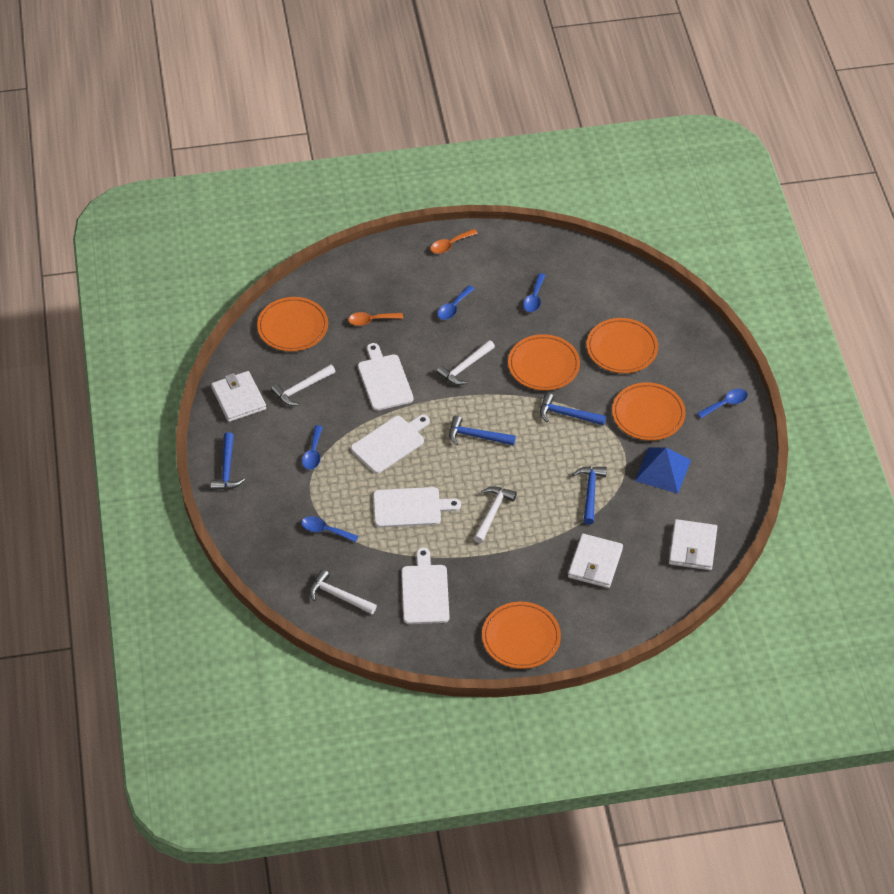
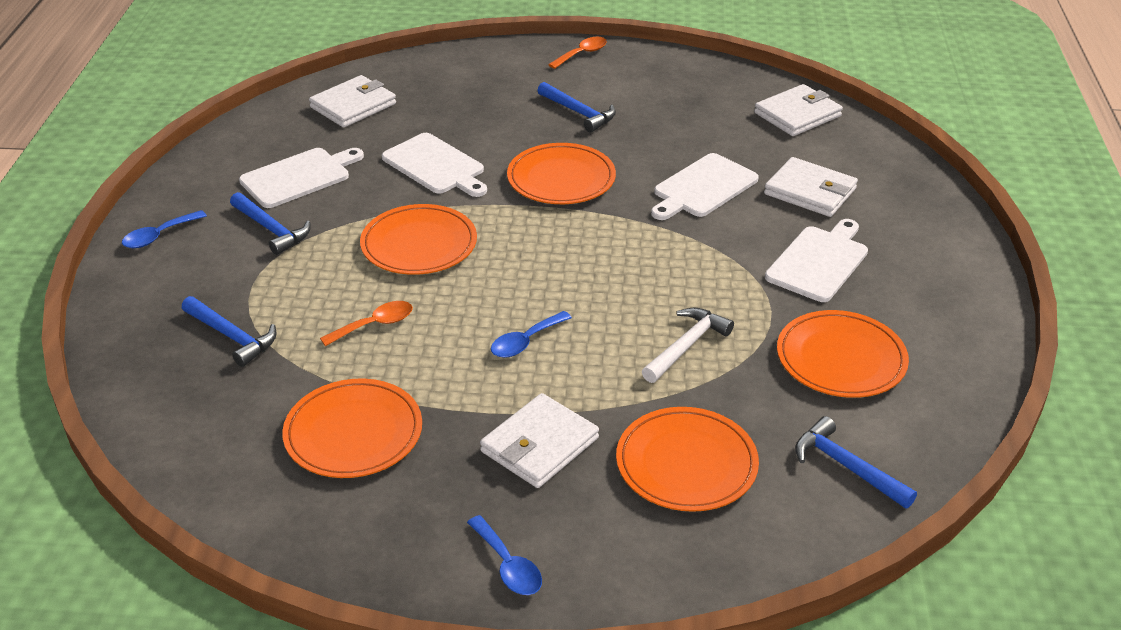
blue pyramid: 1 -> 0
blue spoon: 5 -> 3
white hammer: 4 -> 1
white wallet: 3 -> 4

